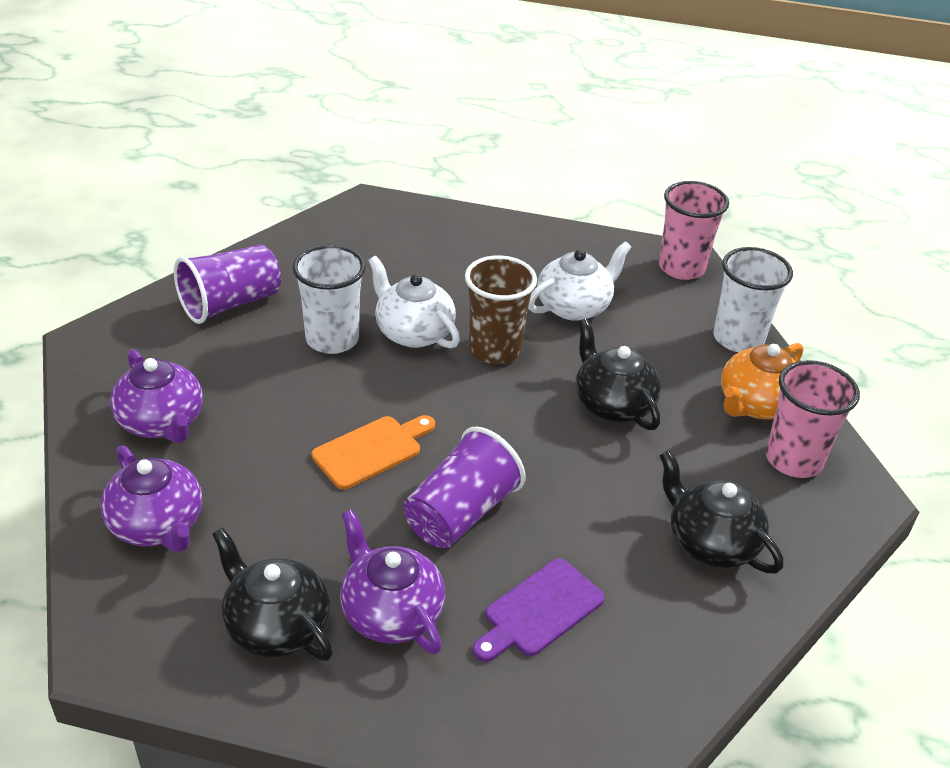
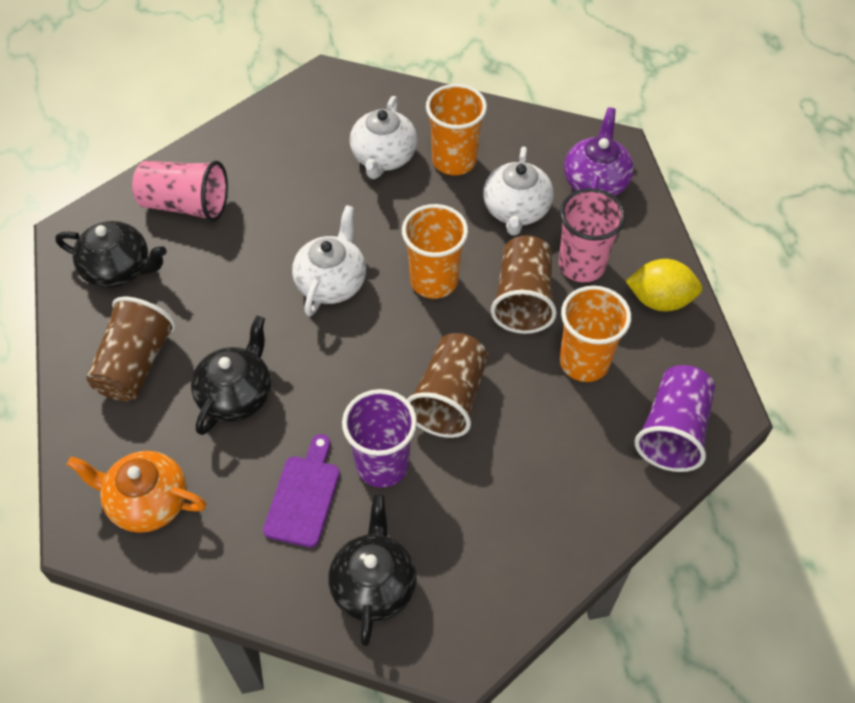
brown cup: 1 -> 3
orange cup: 0 -> 3
orange cutting board: 1 -> 0
purple teapot: 3 -> 1
white cup: 2 -> 0
white teapot: 2 -> 3
yellow lemon: 0 -> 1

